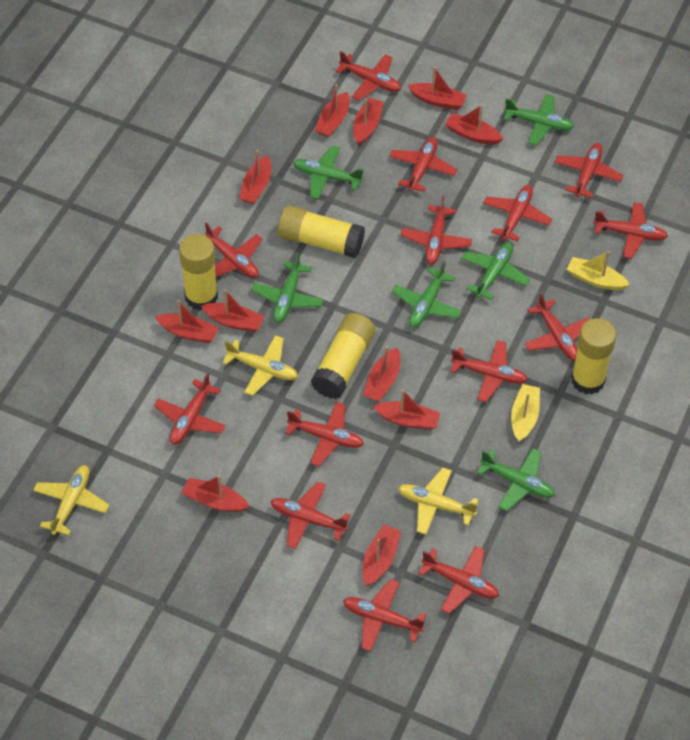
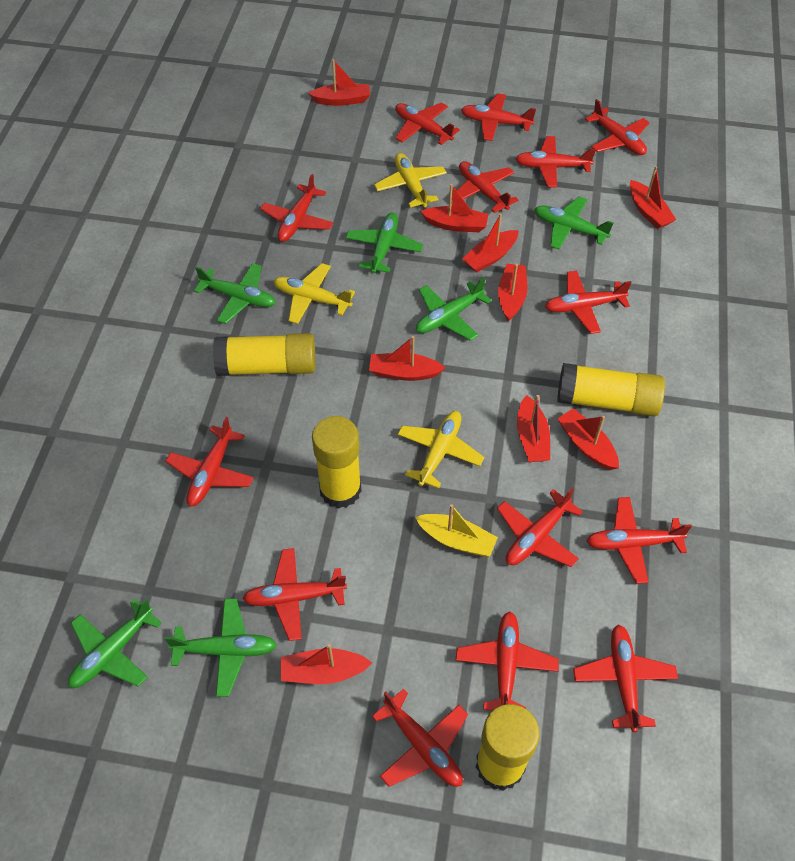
red boat: 11 -> 9
yellow boat: 2 -> 1

